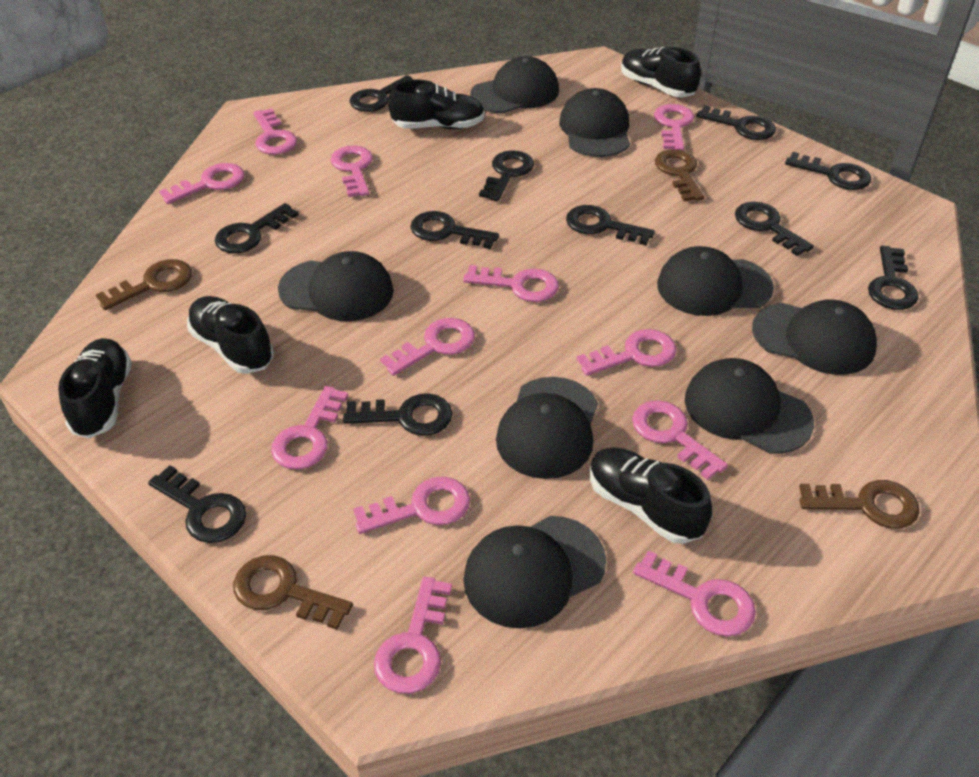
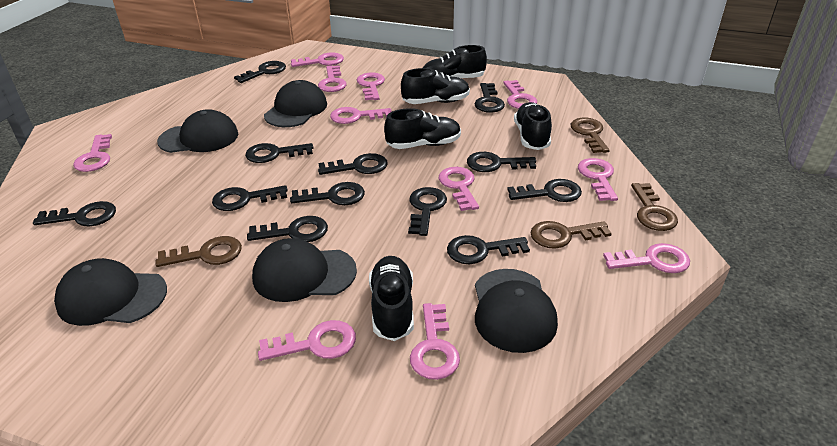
black cap: 8 -> 5
black key: 11 -> 12
pink key: 12 -> 11

